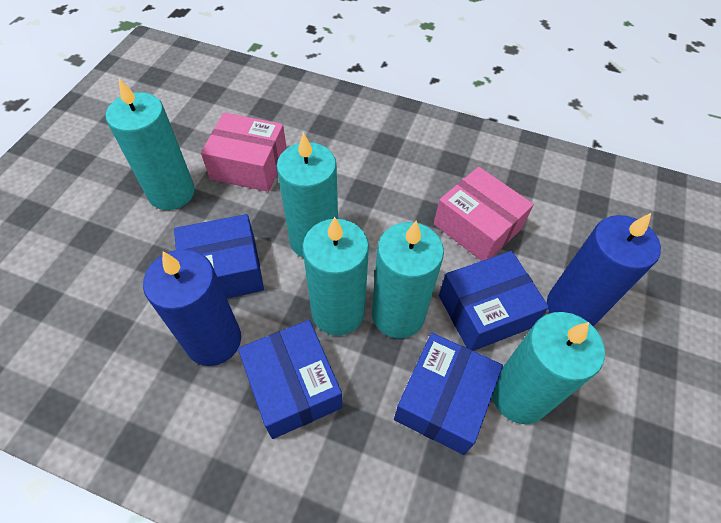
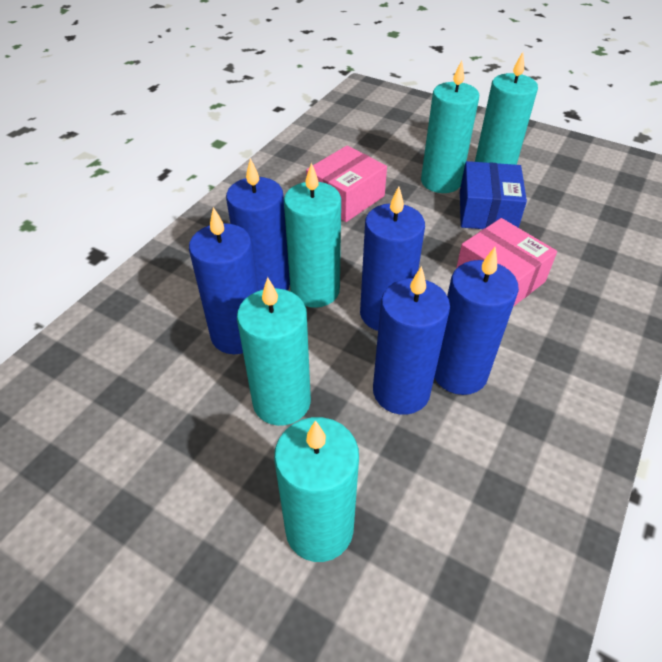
blue box: 4 -> 1
blue candle: 2 -> 5

